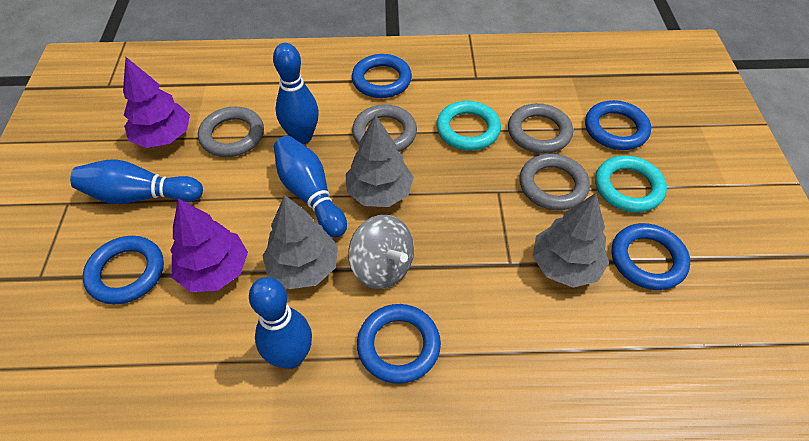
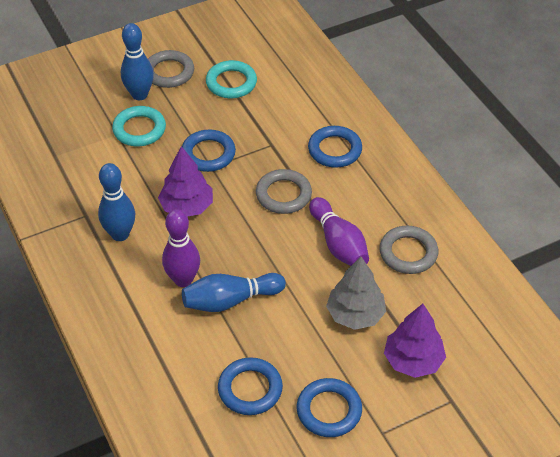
blue bowling pin: 4 -> 3
blue ring: 5 -> 4
grey ring: 4 -> 3
grey spinning top: 1 -> 0
grey tree: 3 -> 1
purple bowling pin: 0 -> 2

